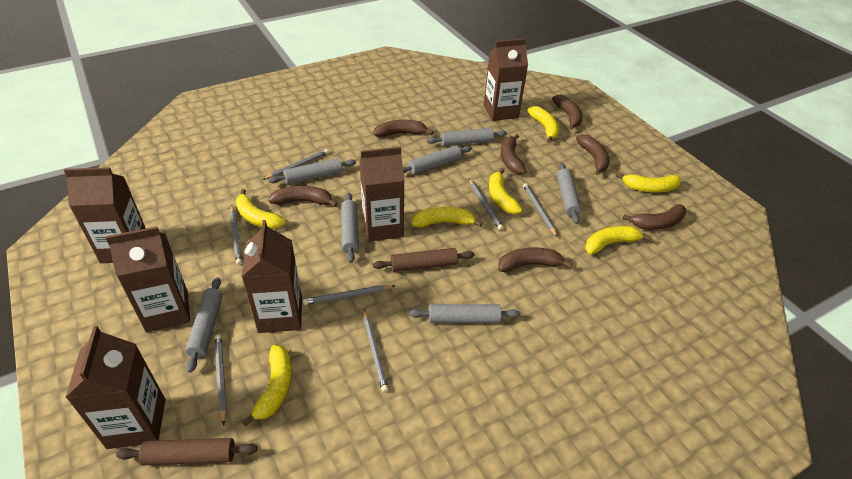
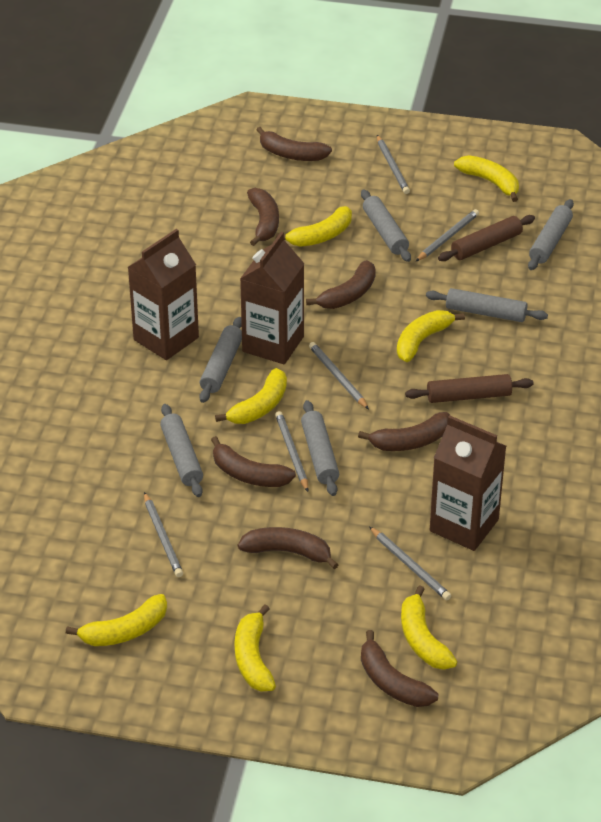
brown carton: 6 -> 3
grey pencil: 7 -> 6
grey rolling pin: 7 -> 6

